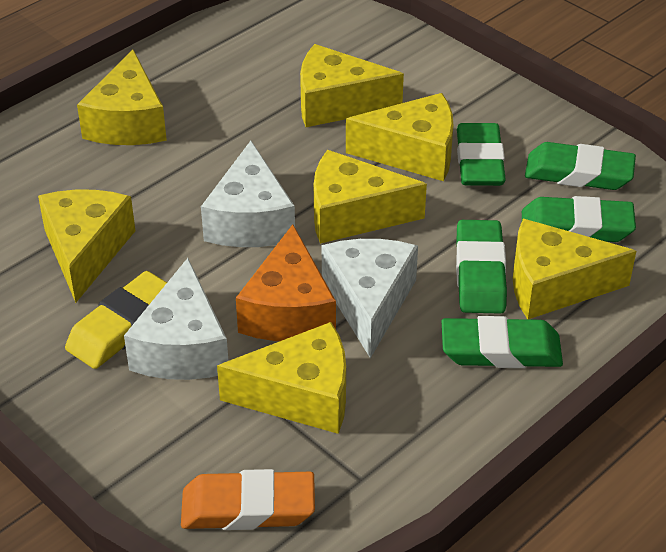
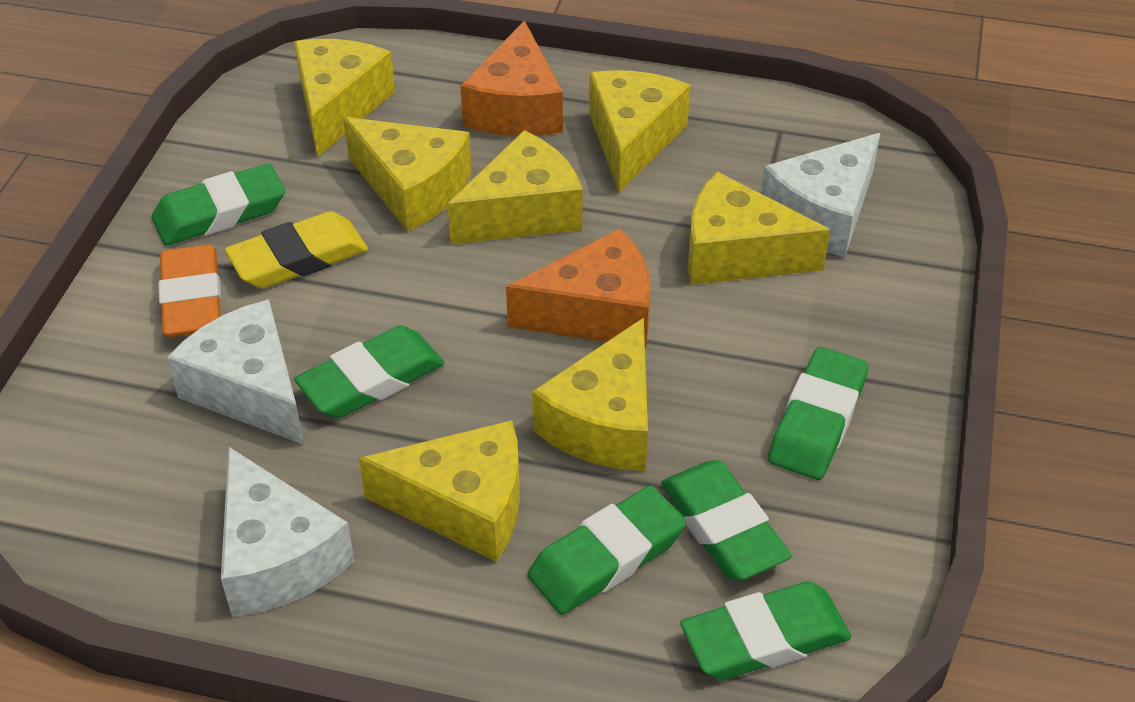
green eraser: 5 -> 6
orange cheese: 1 -> 2

